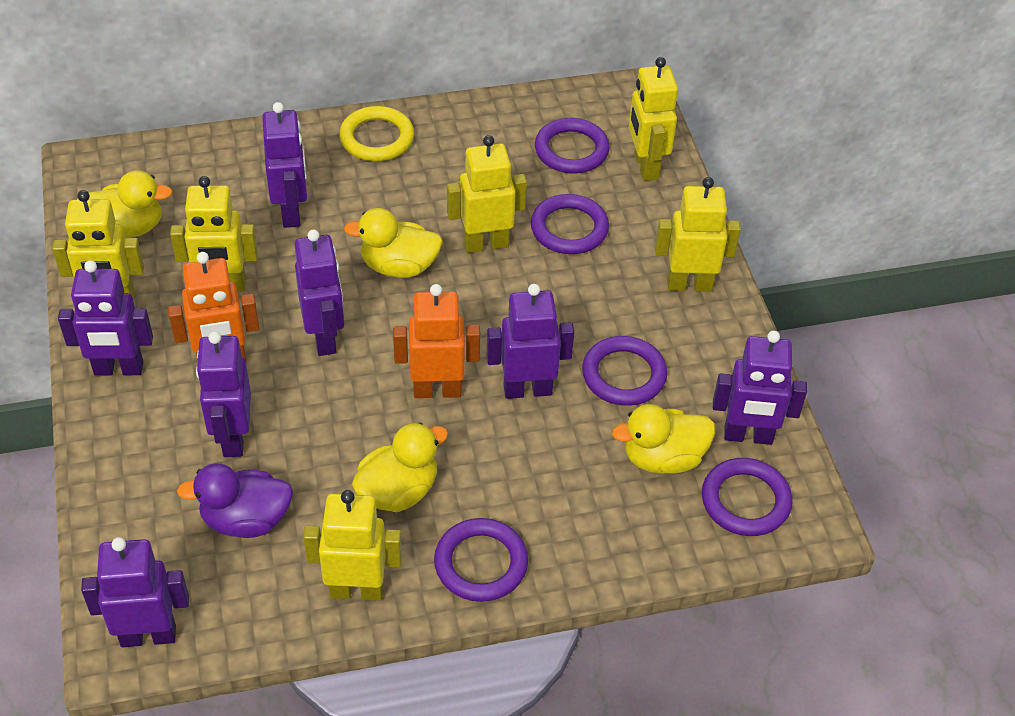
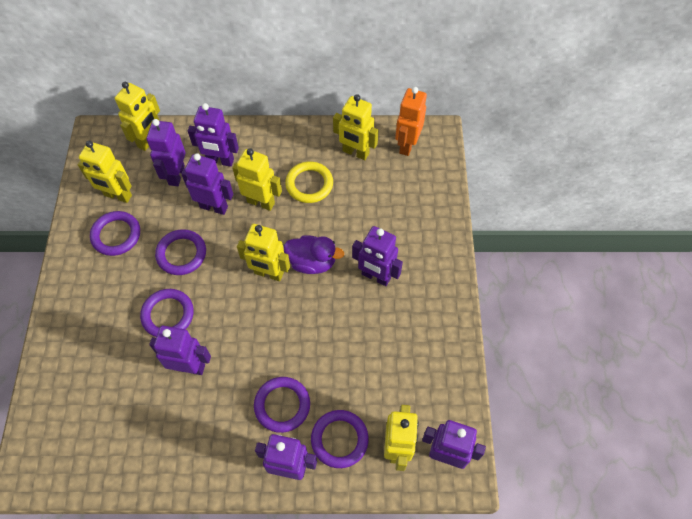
orange robot: 2 -> 1
yellow duck: 4 -> 0

